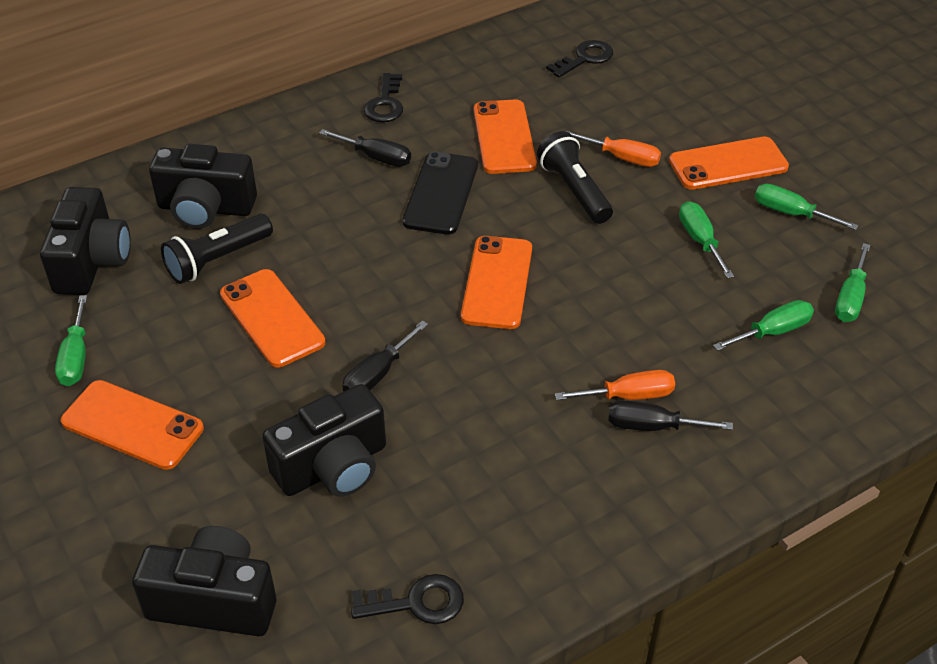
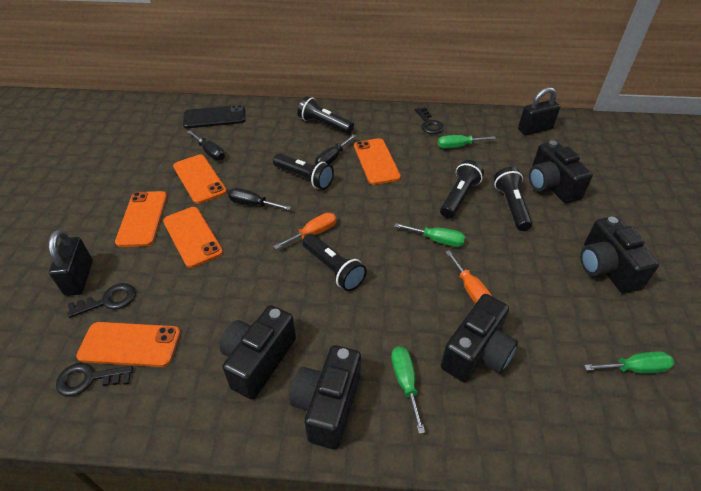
black camera: 4 -> 5
black flashlight: 2 -> 5
black padlock: 0 -> 2
green screwdriver: 5 -> 4

